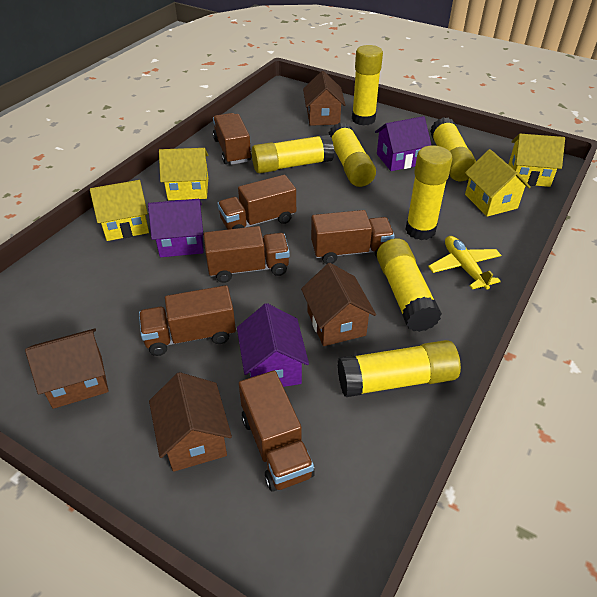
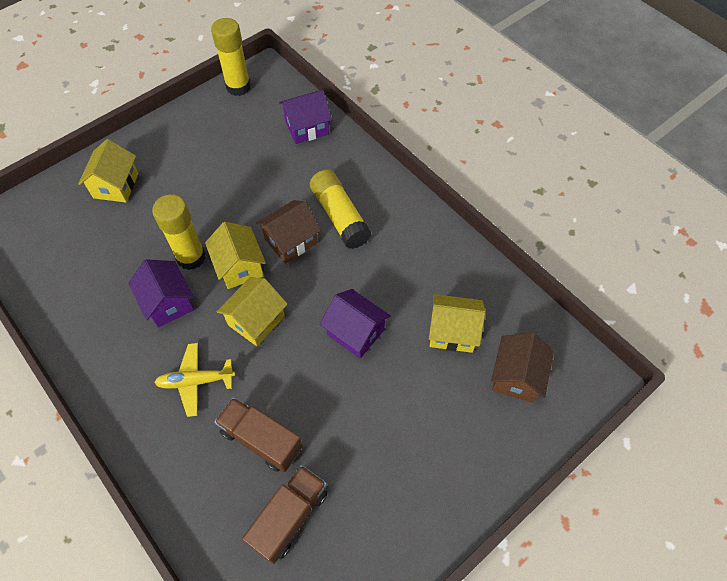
brown house: 4 -> 2
brown truck: 6 -> 2
yellow glue stick: 7 -> 3

